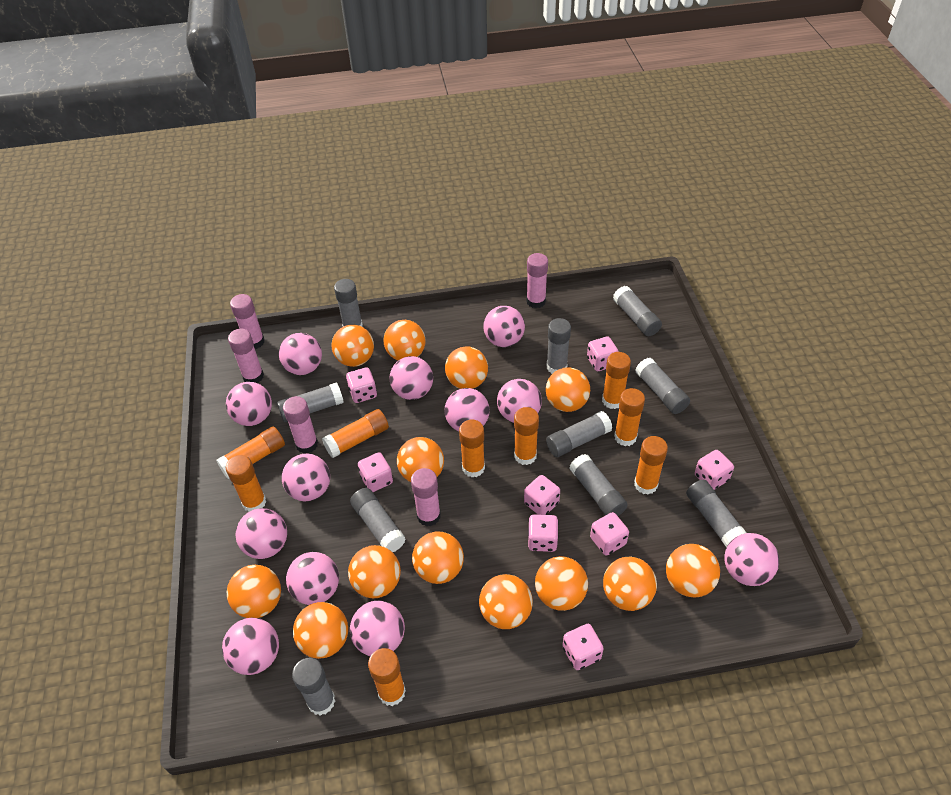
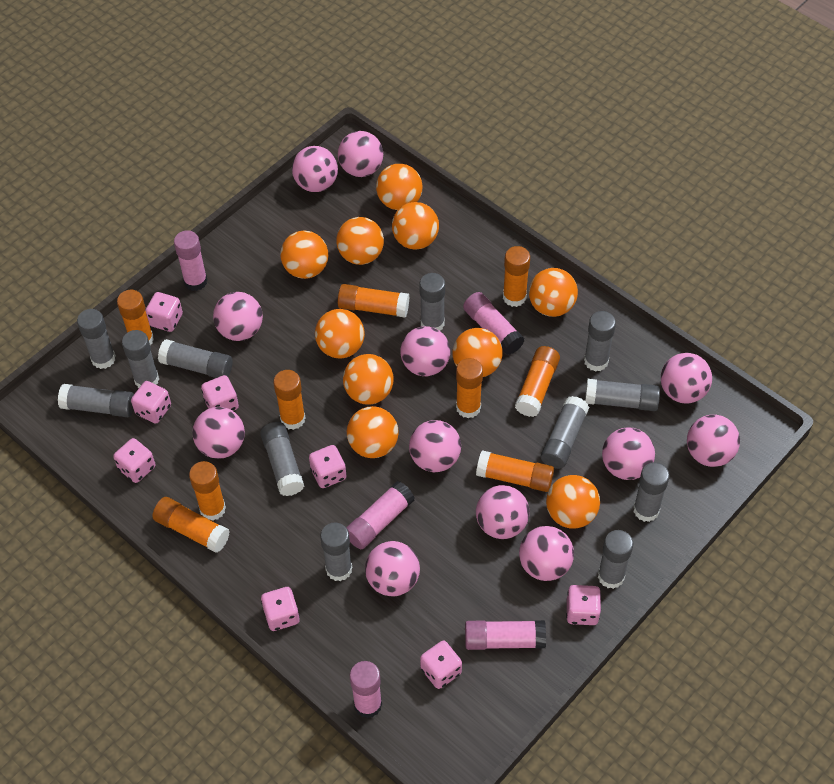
grey glue stick: 10 -> 12
orange ball: 13 -> 10

